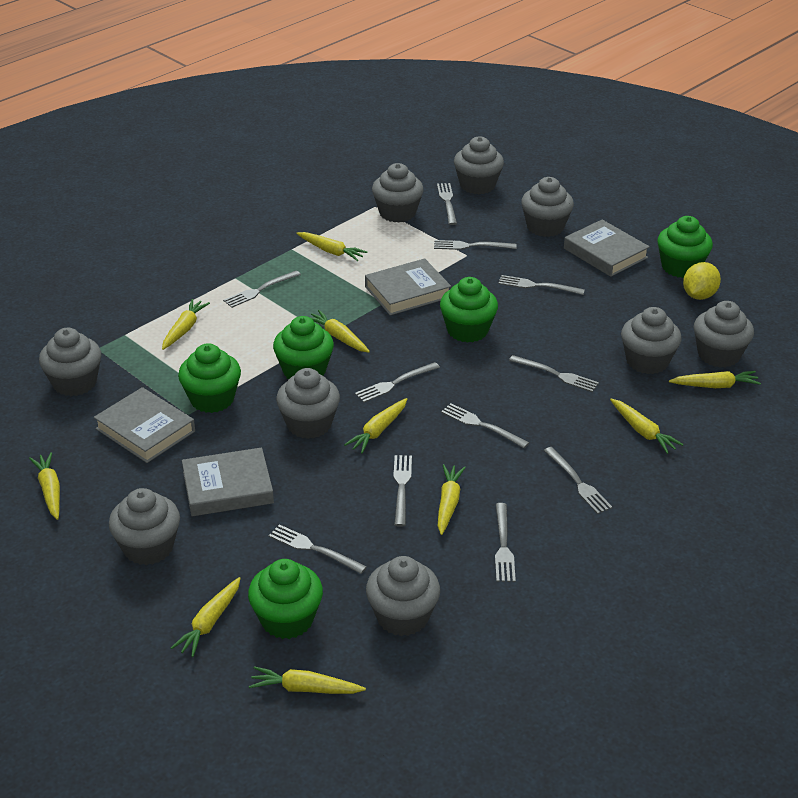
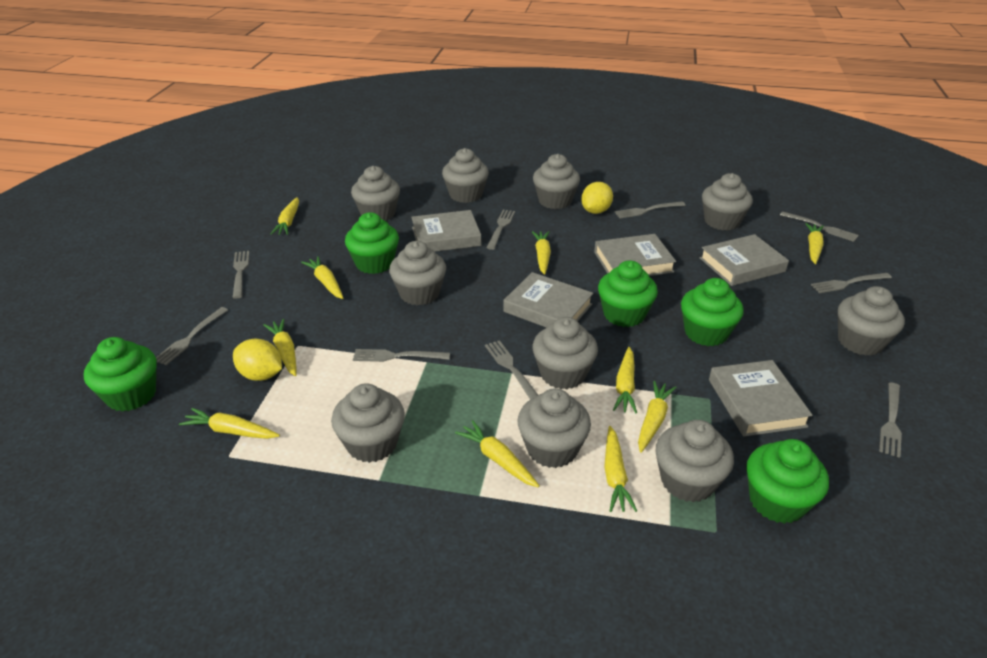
grey book: 4 -> 5
grey cupcake: 9 -> 10
grey fork: 11 -> 9
yellow lemon: 1 -> 2

